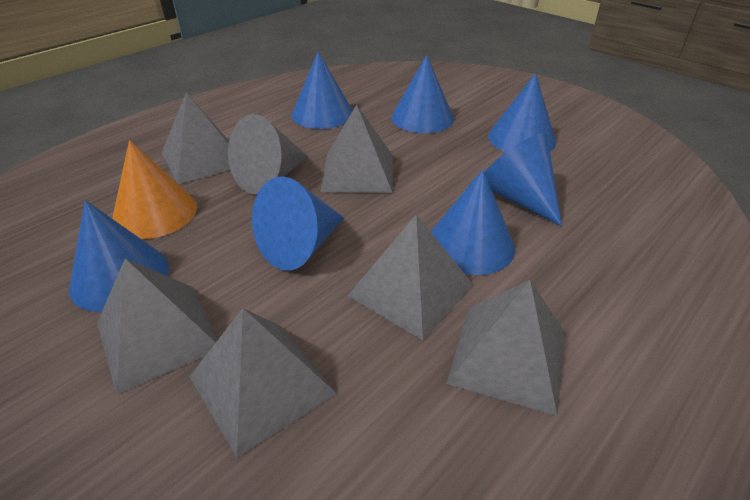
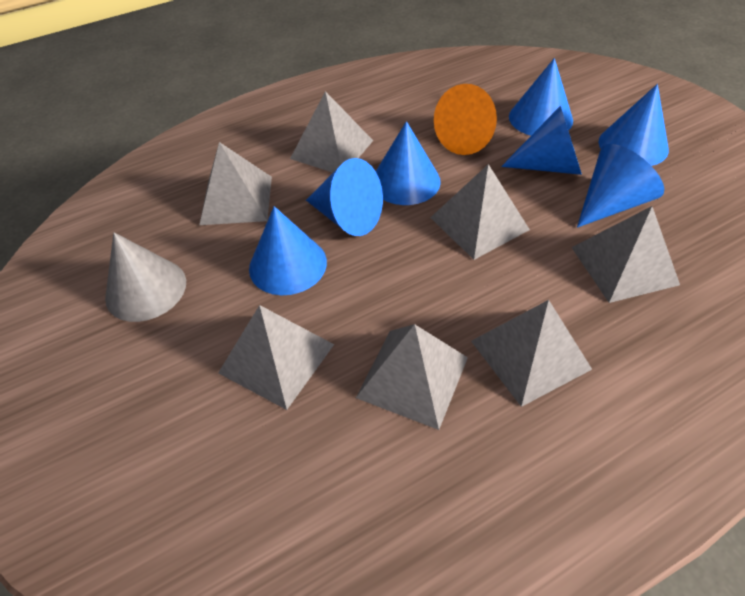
grey pyramid: 6 -> 7

